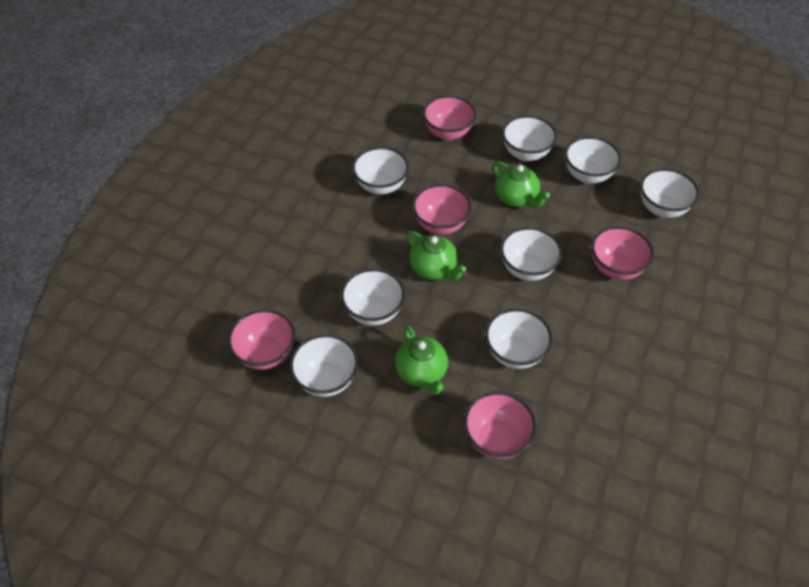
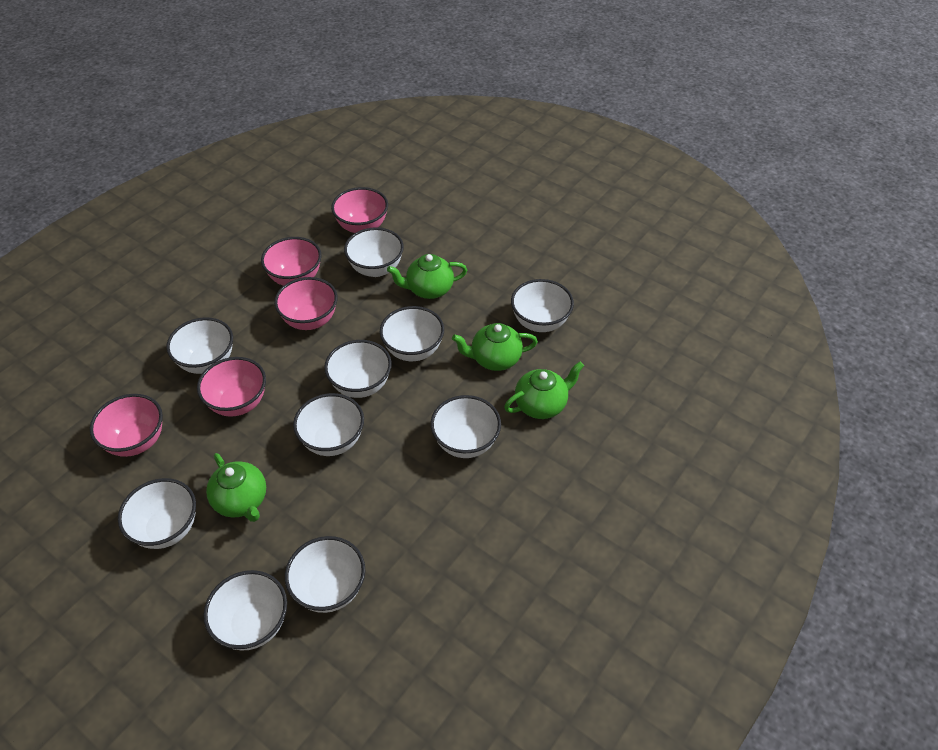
green teapot: 3 -> 4
white bowl: 8 -> 10

